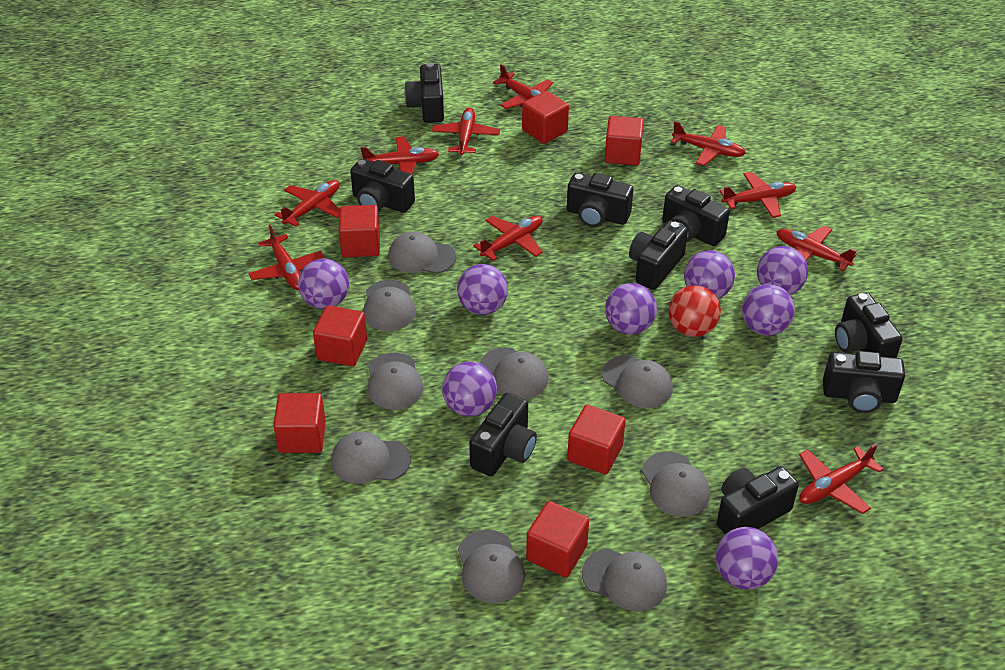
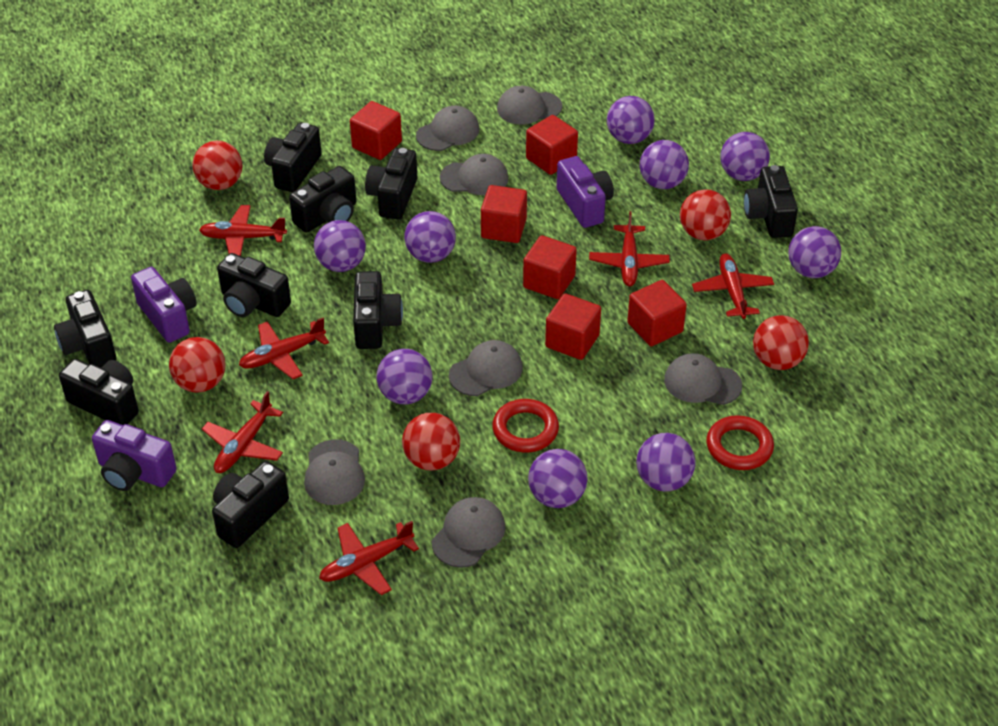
grey cap: 9 -> 7
purple ball: 8 -> 9
purple camera: 0 -> 3
red ball: 1 -> 5
red cube: 7 -> 6
red plane: 10 -> 6
red ring: 0 -> 2

